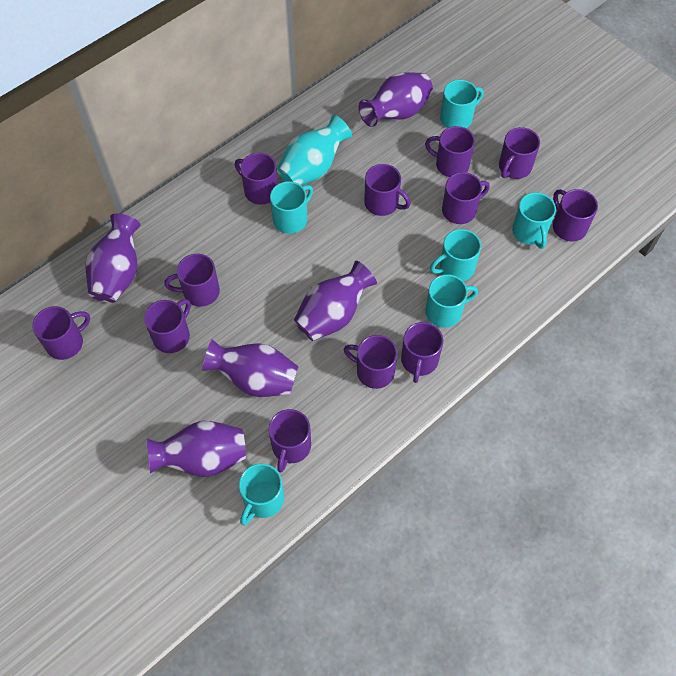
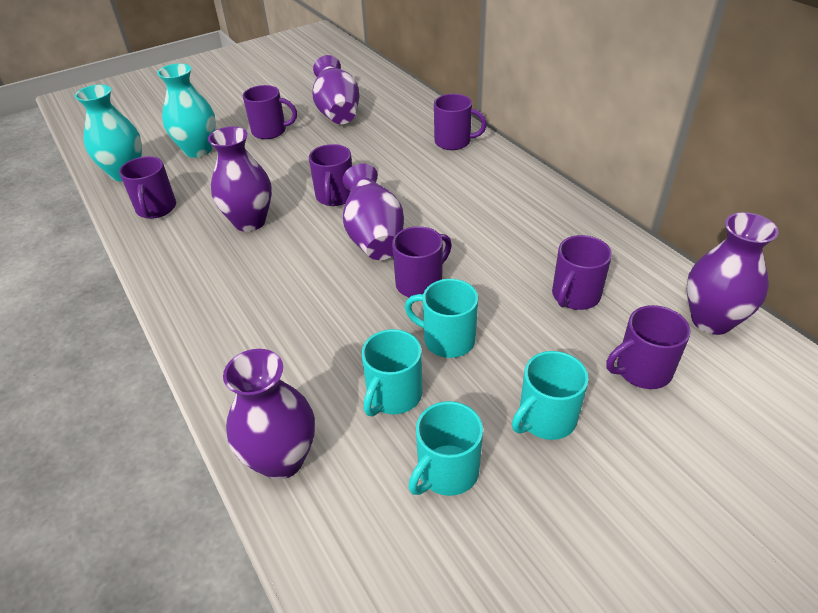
purple mug: 12 -> 7
turquoise mug: 6 -> 4
turquoise vase: 1 -> 2

